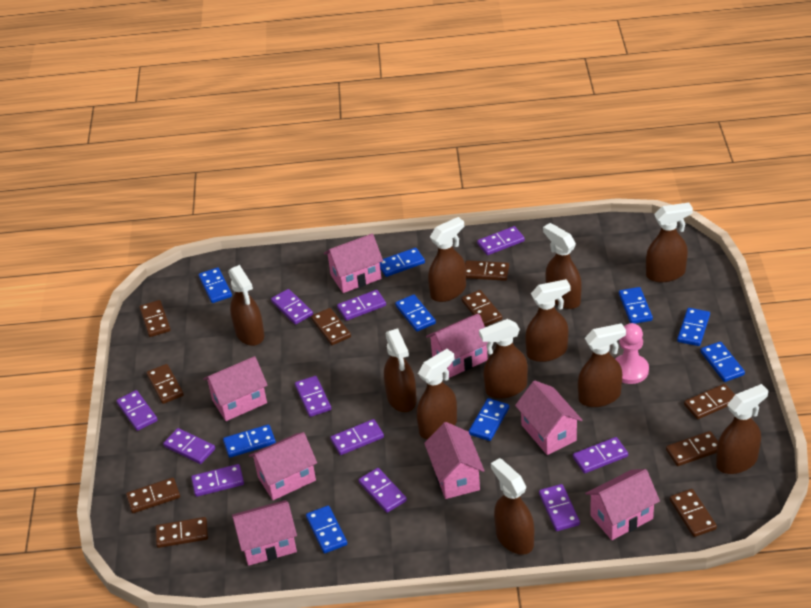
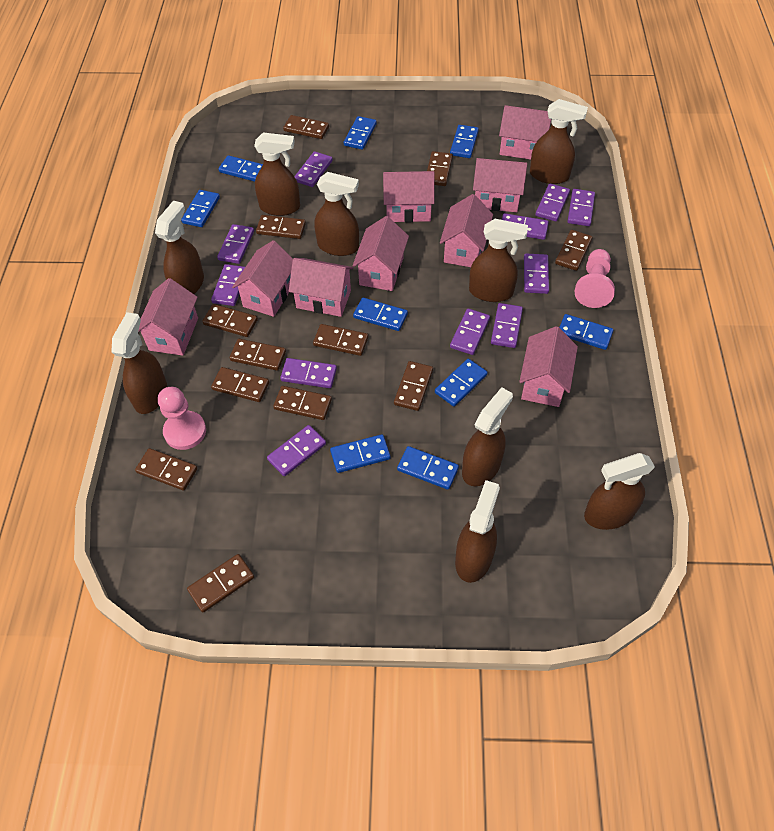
brown domino: 10 -> 12
brown spray bottle: 11 -> 9
pink house: 8 -> 9
pink pawn: 1 -> 2

